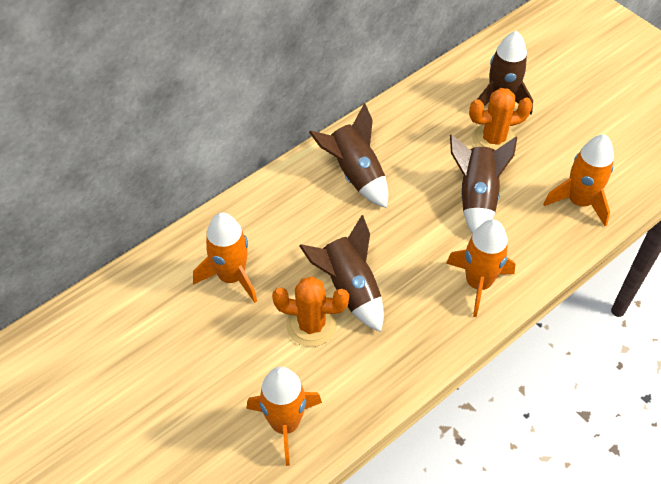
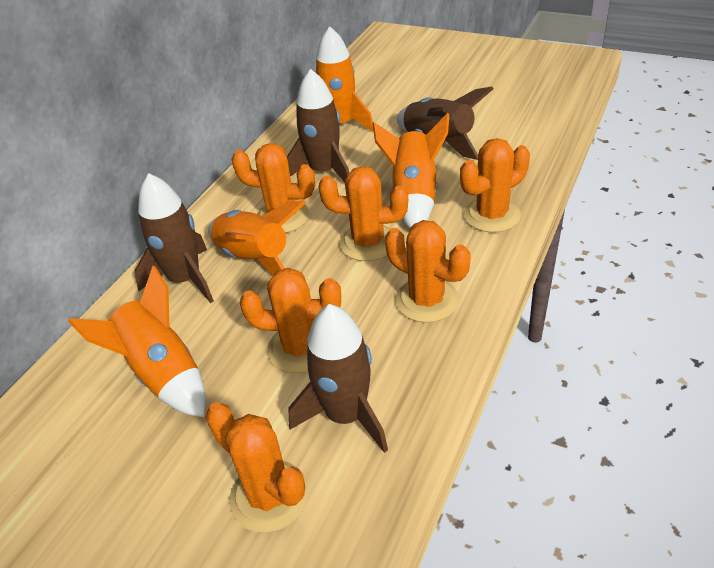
orange cactus: 2 -> 6

